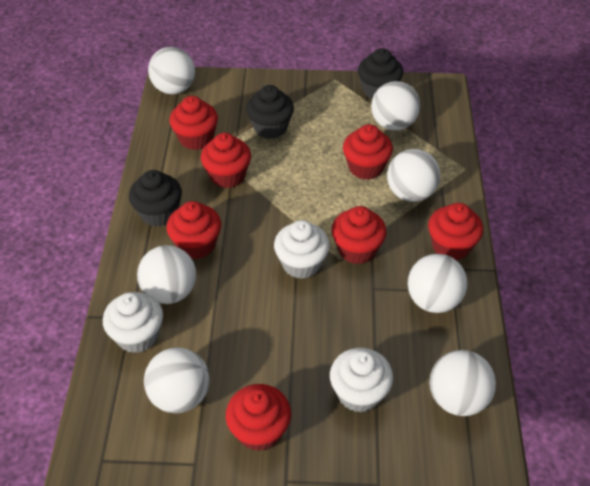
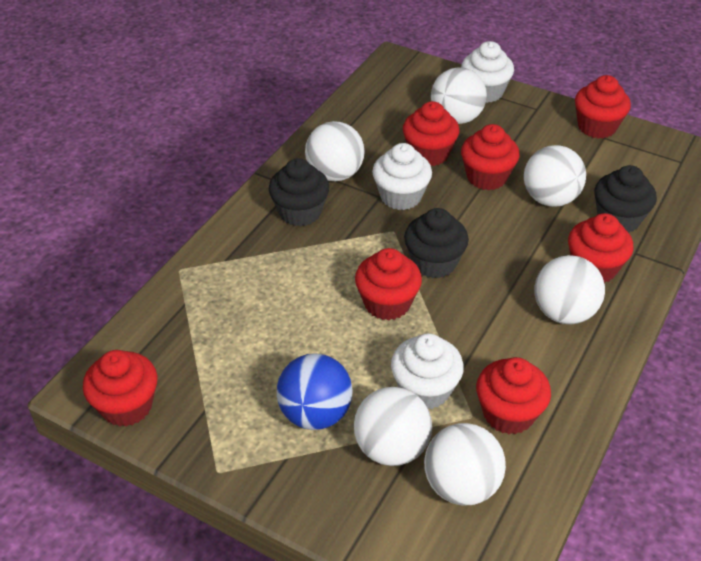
blue ball: 0 -> 1
white ball: 7 -> 6

